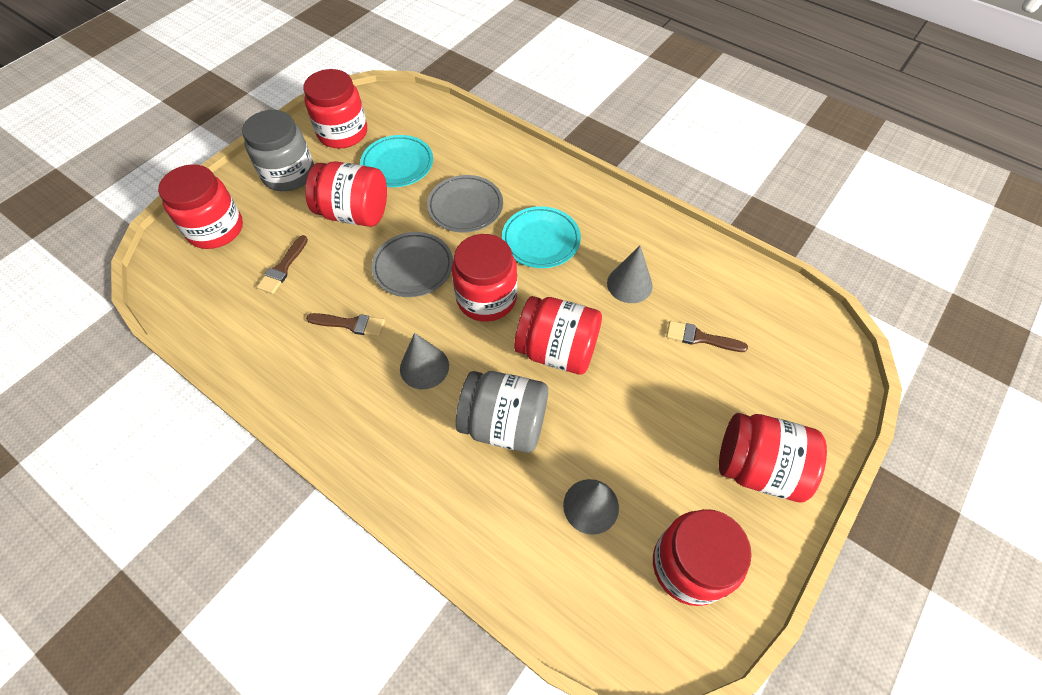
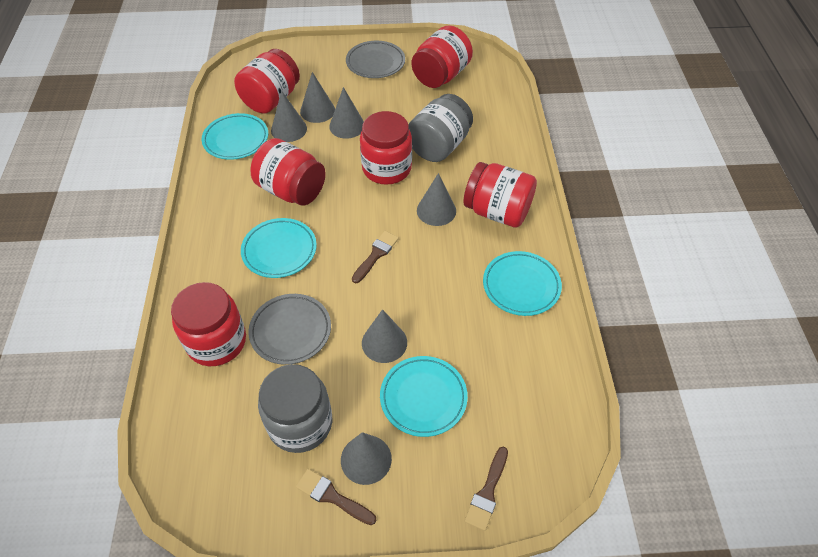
grey cone: 3 -> 6
red jar: 7 -> 6
turquoise plate: 2 -> 4

